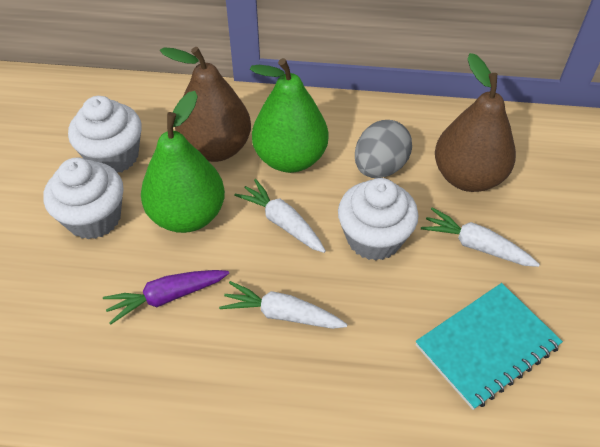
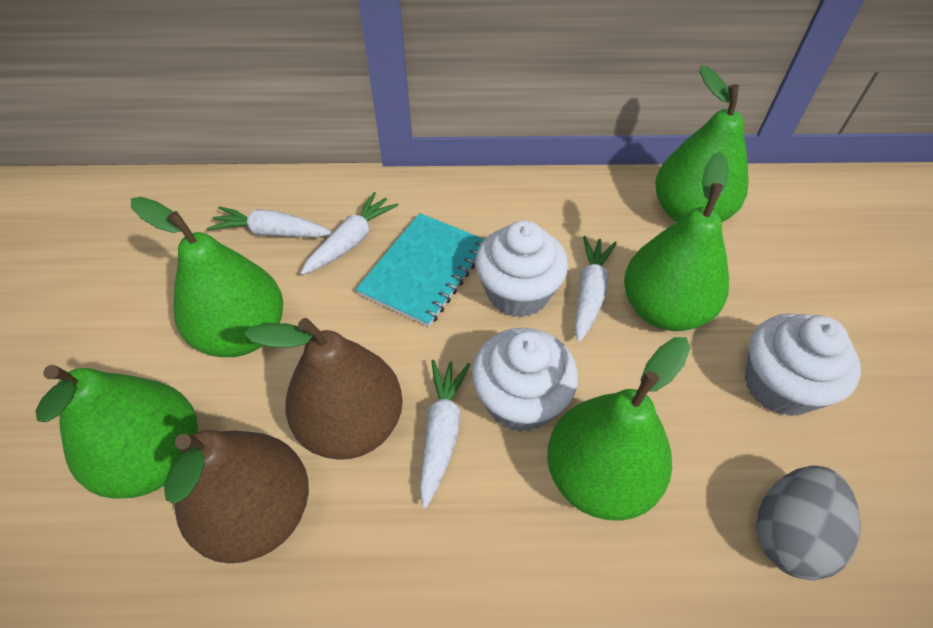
green pear: 2 -> 5
purple carrot: 1 -> 0
white carrot: 3 -> 4

